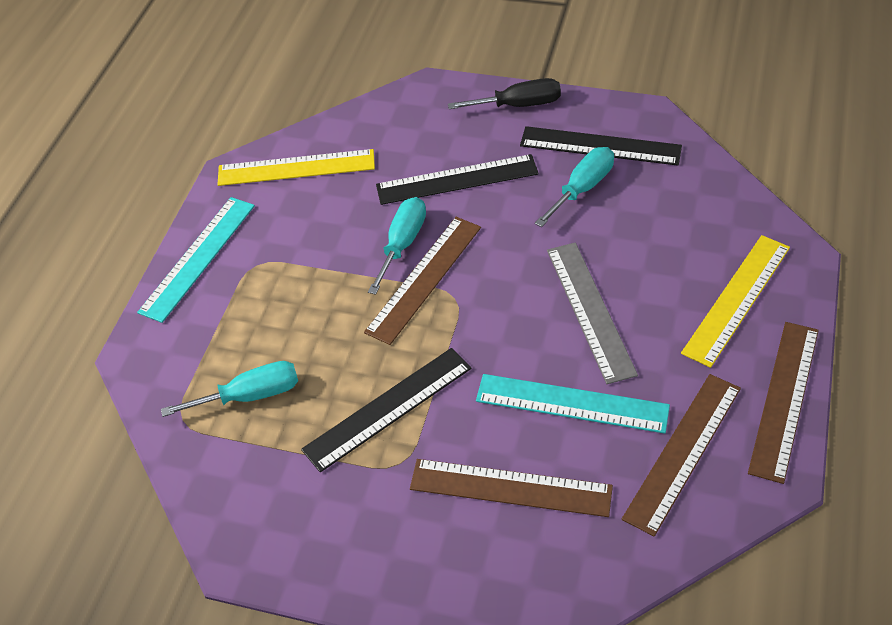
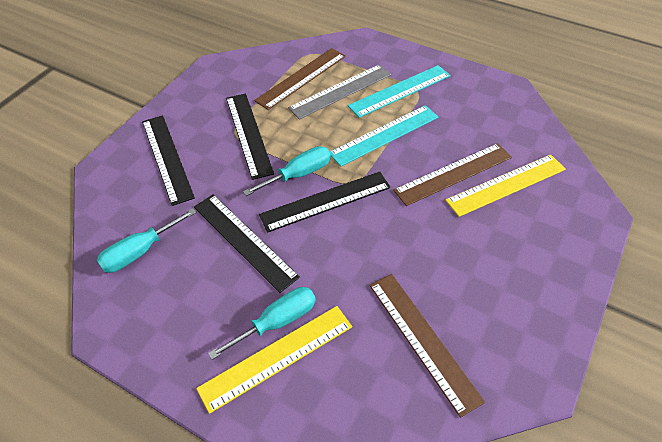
black ruler: 3 -> 4
black screwdriver: 1 -> 0
brown ruler: 4 -> 3

